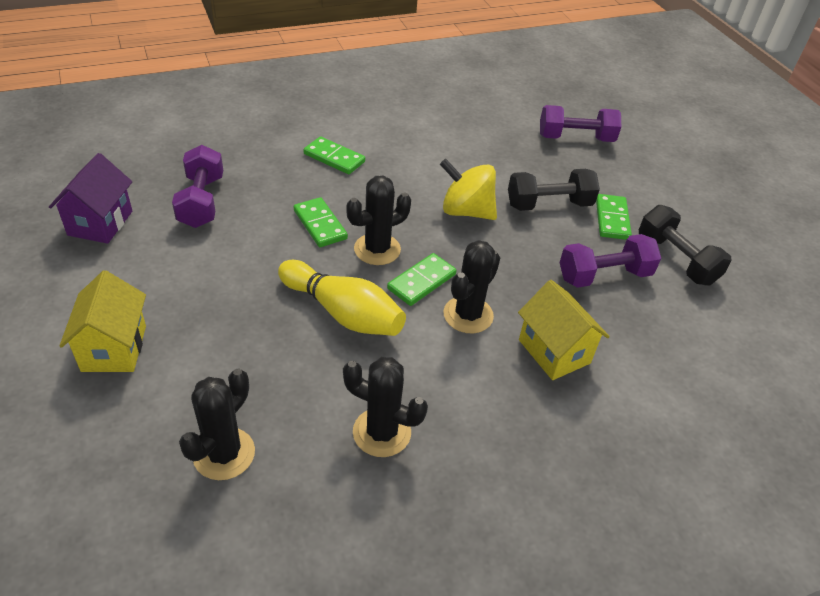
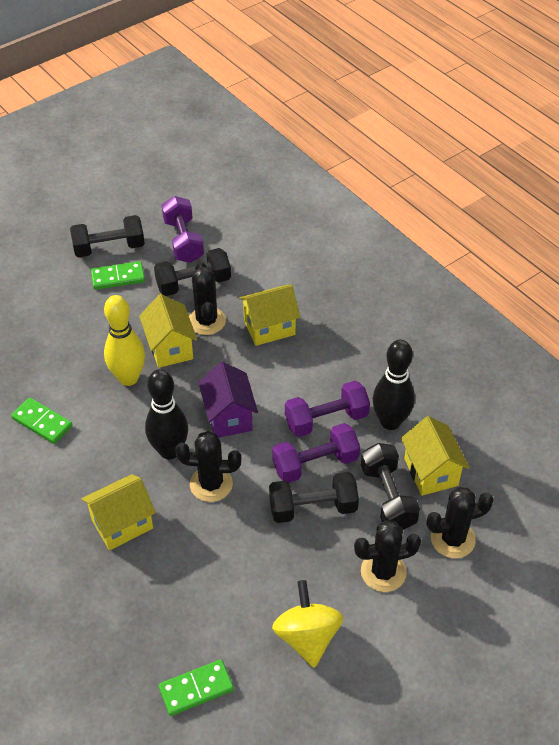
black bowling pin: 0 -> 2
black dumbbell: 2 -> 4
green domino: 4 -> 3
yellow house: 2 -> 4

